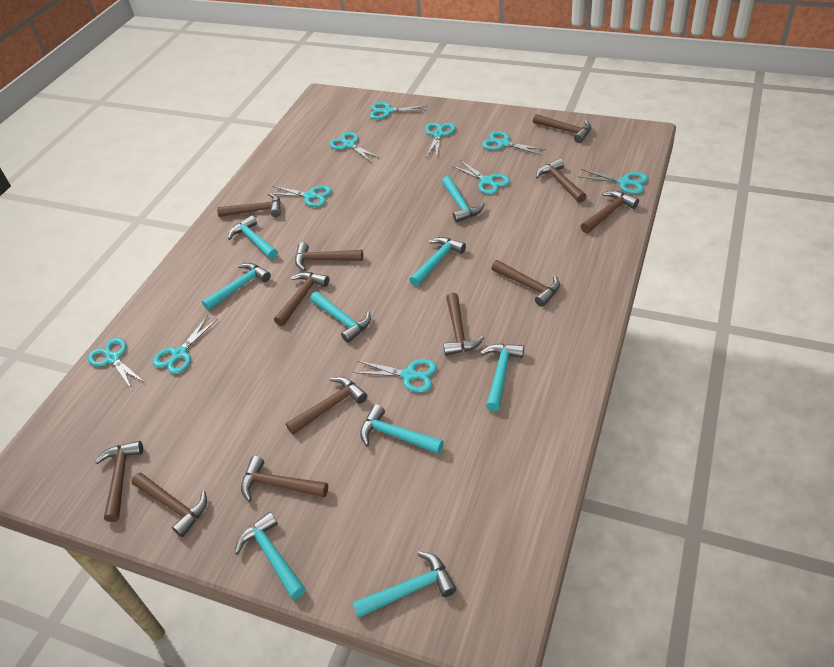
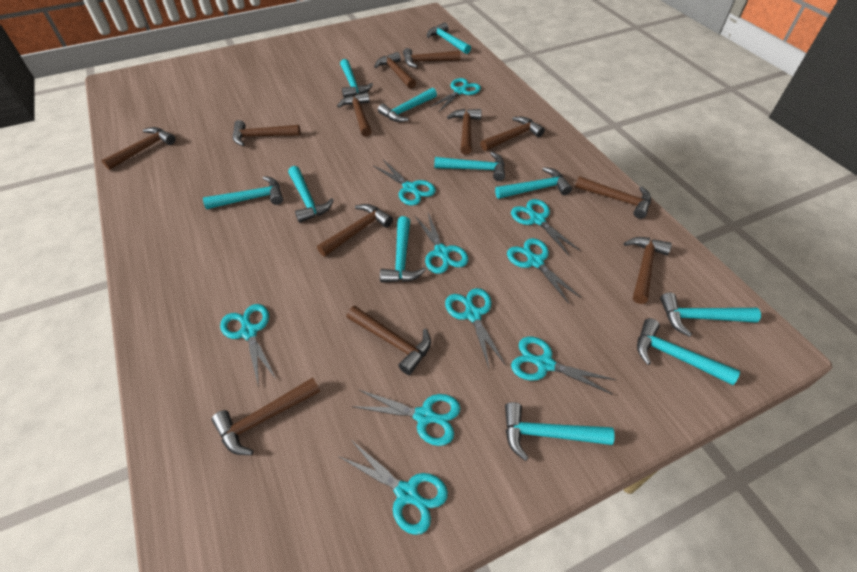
turquoise hammer: 9 -> 11

